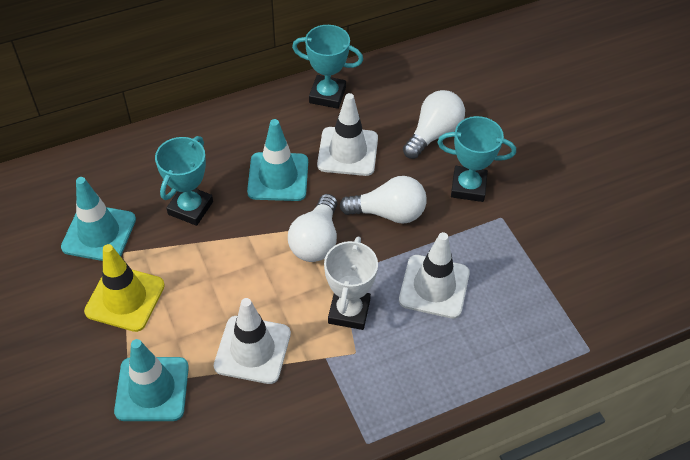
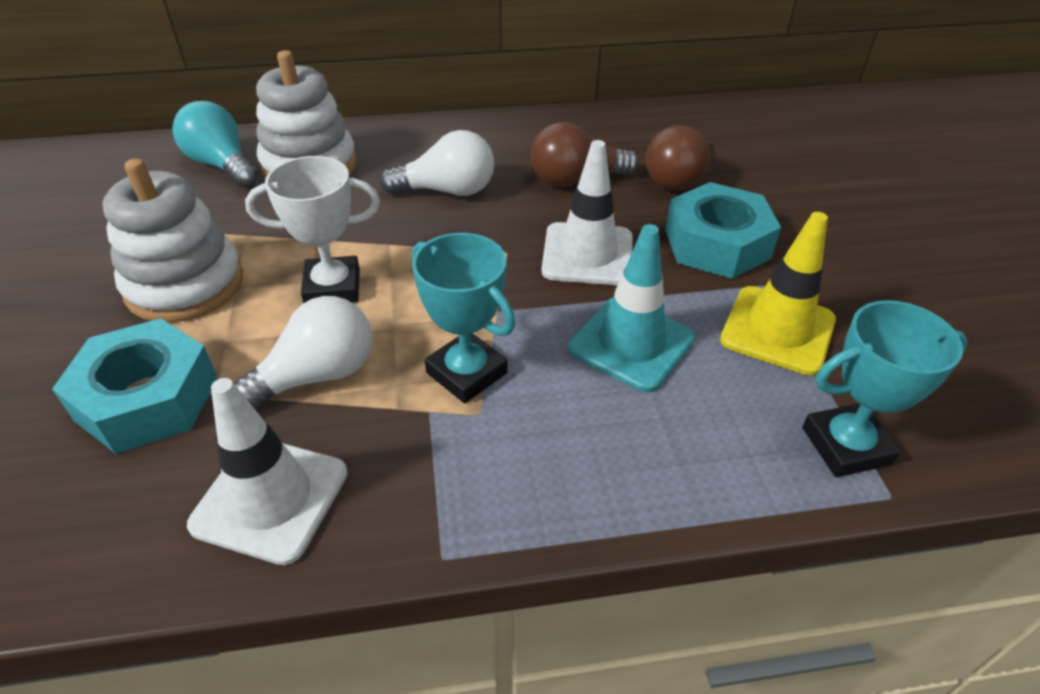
brown light bulb: 0 -> 2
turquoise light bulb: 0 -> 1
turquoise nut: 0 -> 2
turquoise traffic cone: 3 -> 1
turquoise trophy: 3 -> 2
white light bulb: 3 -> 2
white stacking toy: 0 -> 2
white traffic cone: 3 -> 2

